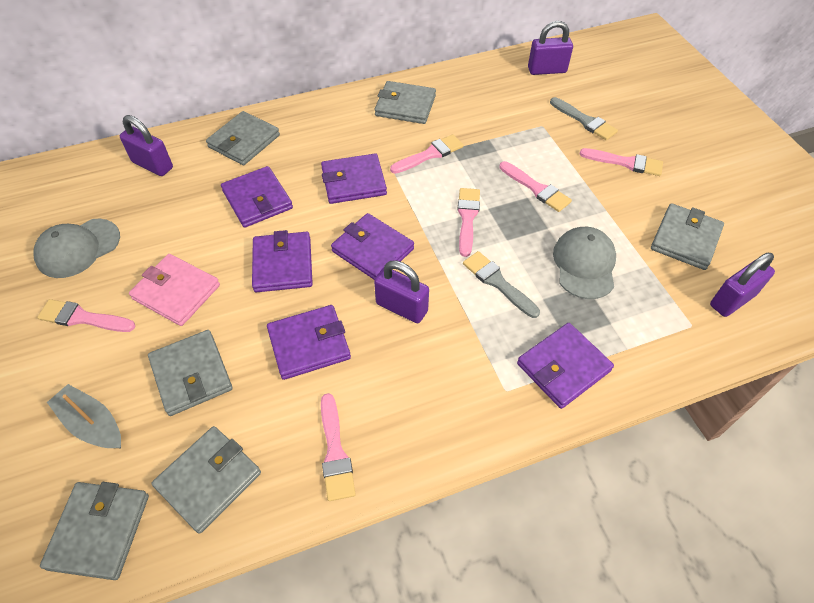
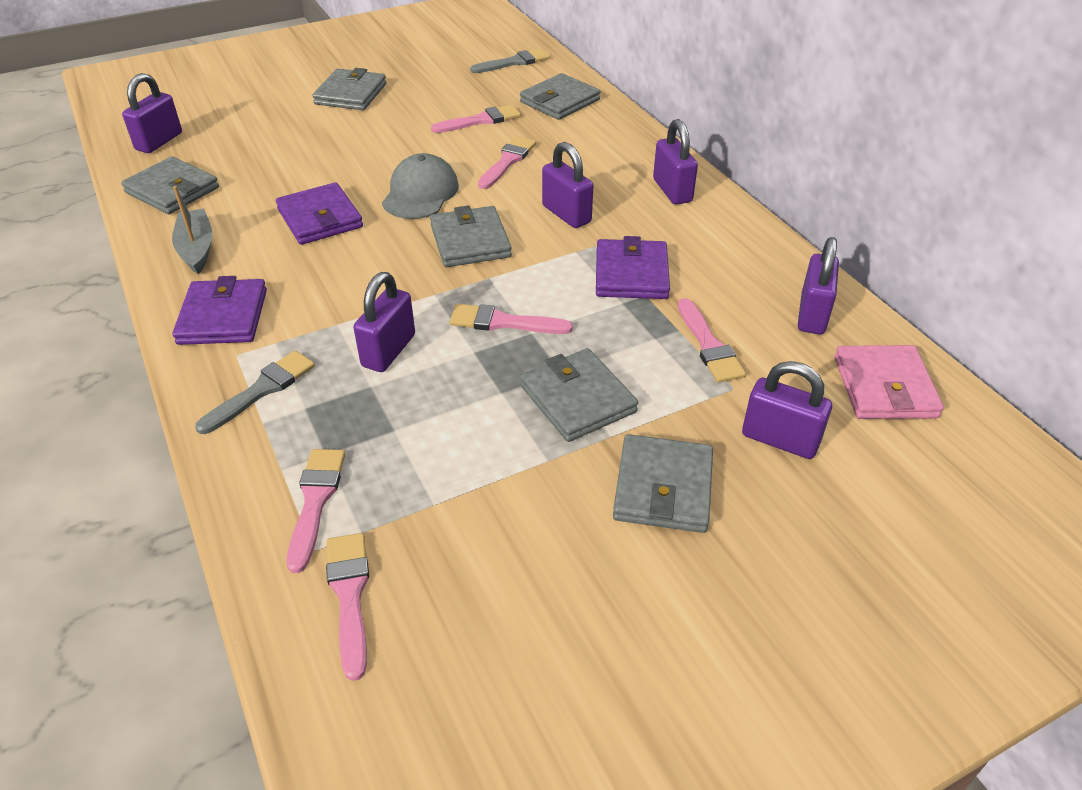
grey cap: 2 -> 1
purple padlock: 4 -> 6
purple wallet: 6 -> 3

